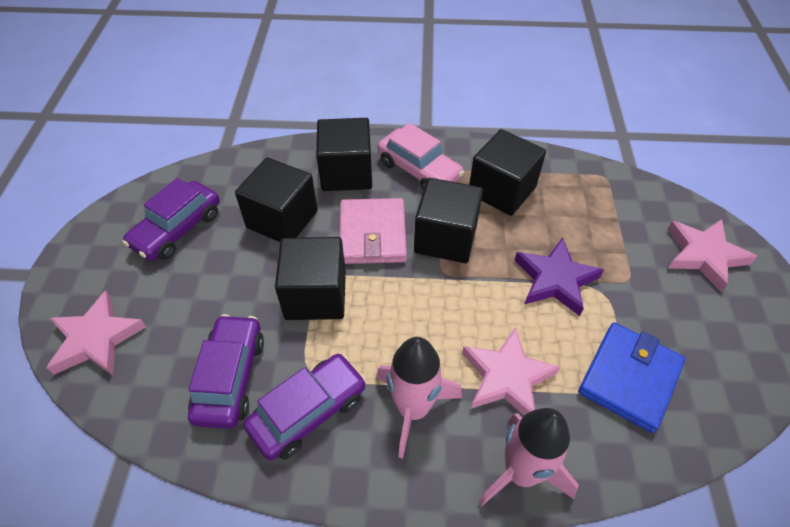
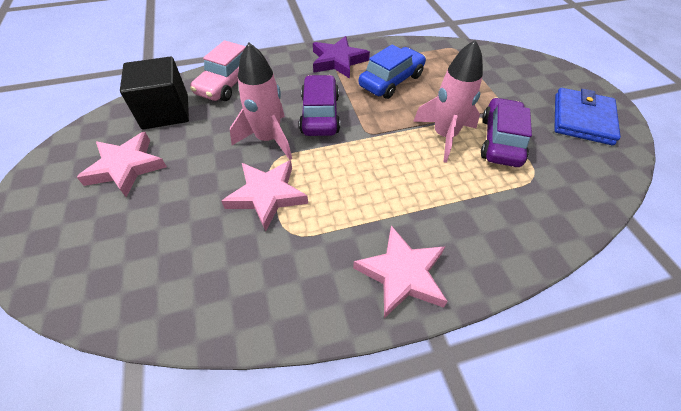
black cube: 5 -> 1
blue car: 0 -> 1
pink wallet: 1 -> 0
purple car: 3 -> 2

